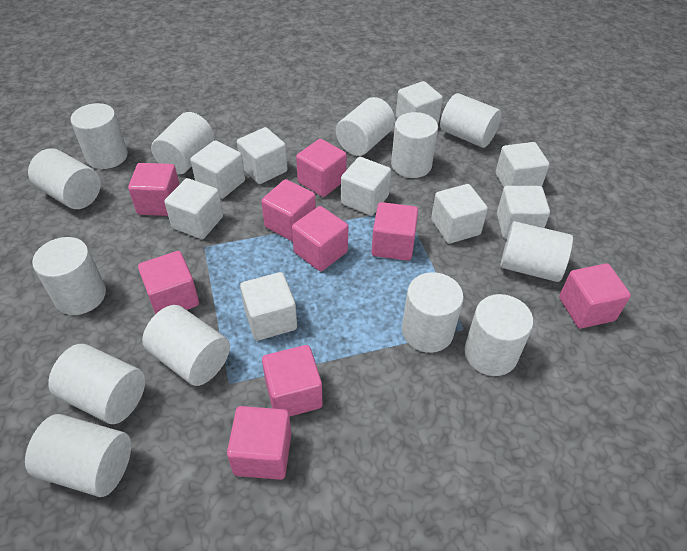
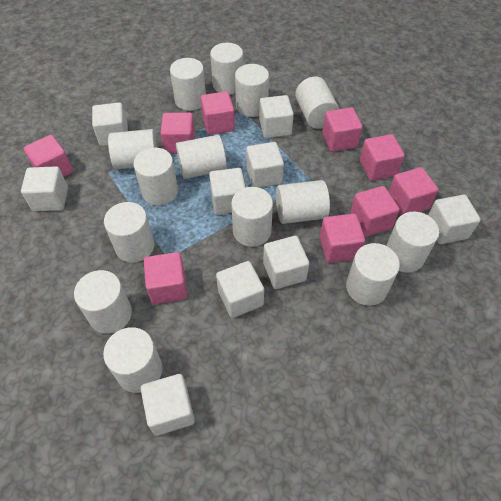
white cylinder: 13 -> 14

